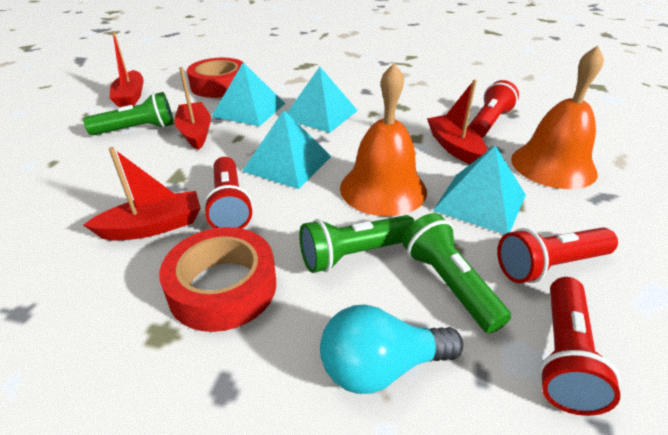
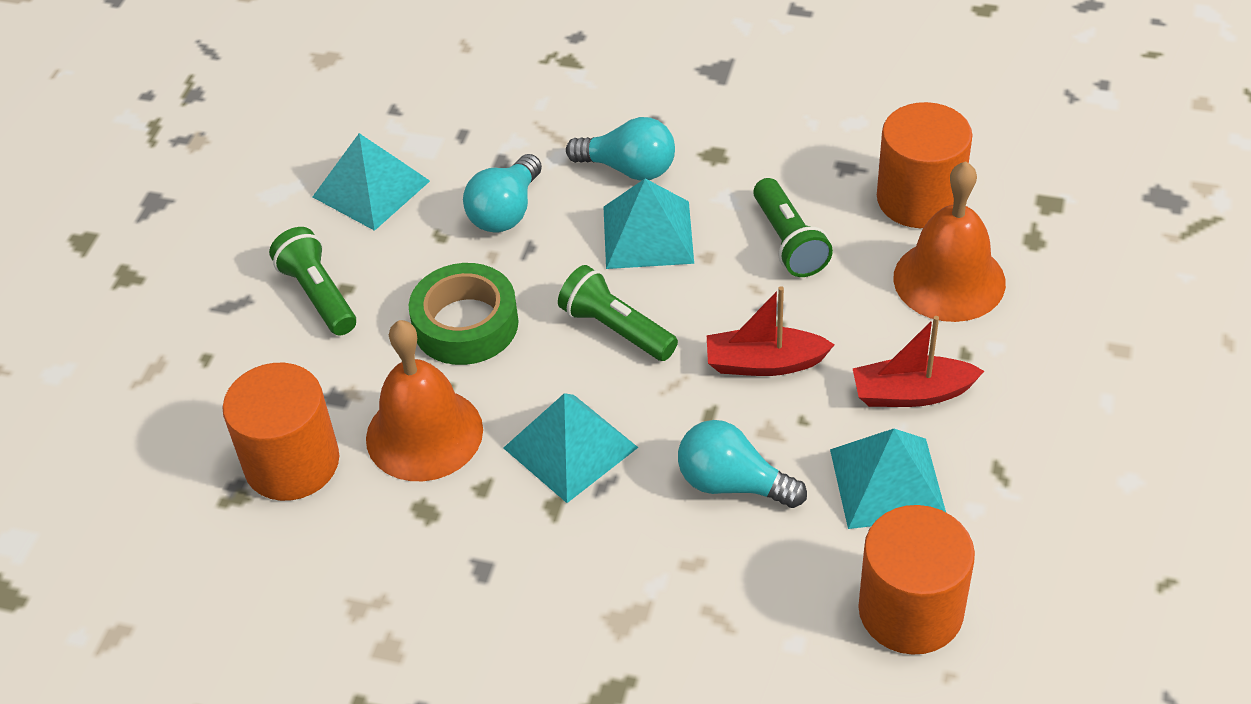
green tape: 0 -> 1
orange cylinder: 0 -> 3
red boat: 4 -> 2
red flashlight: 4 -> 0
red tape: 2 -> 0
turquoise light bulb: 1 -> 3

